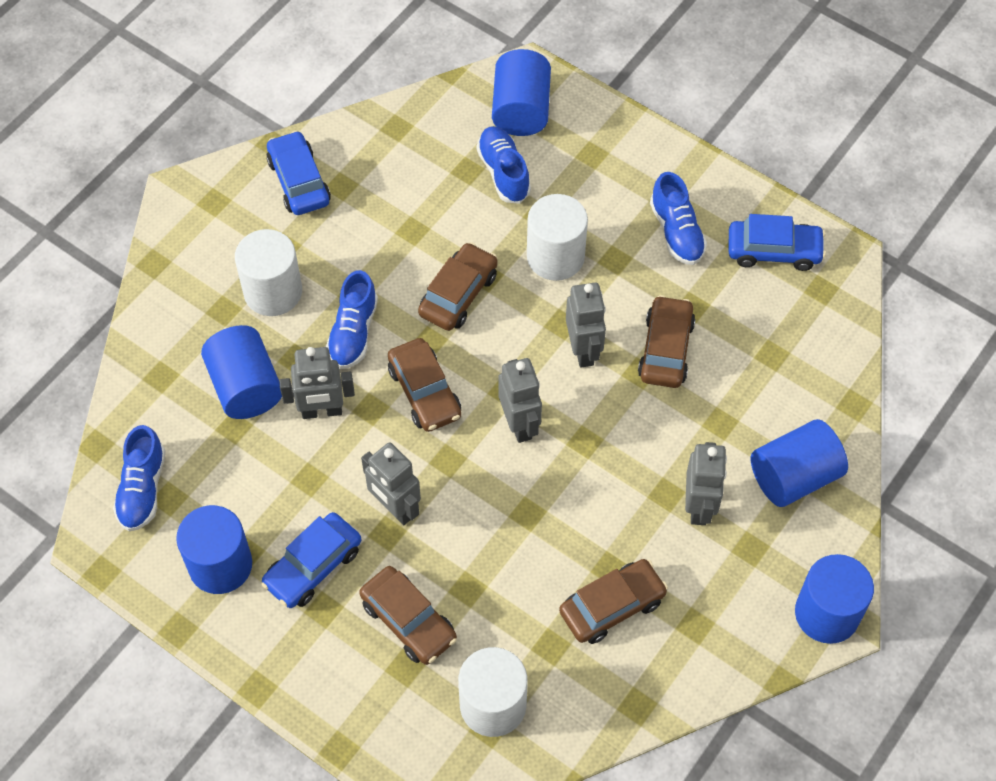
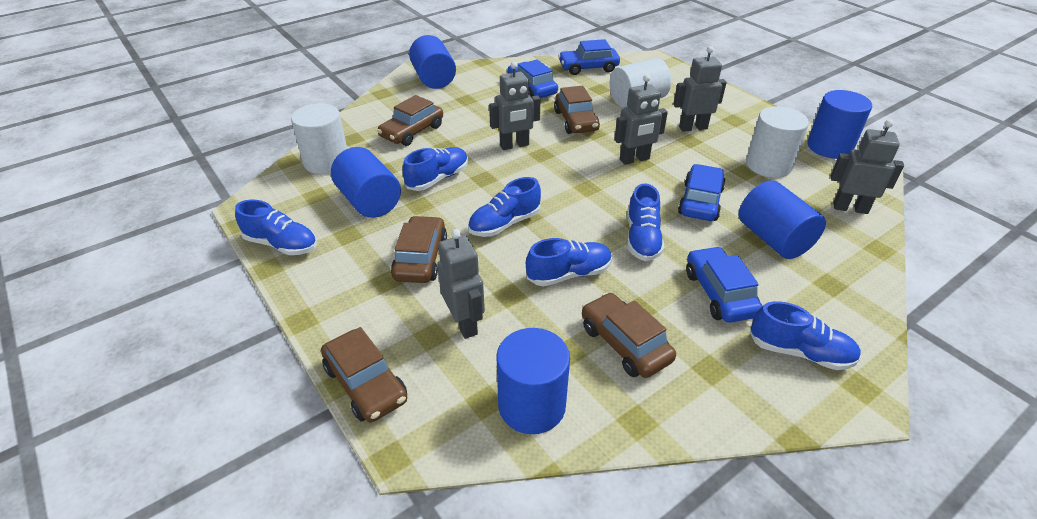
blue car: 3 -> 4
blue shoe: 4 -> 6

